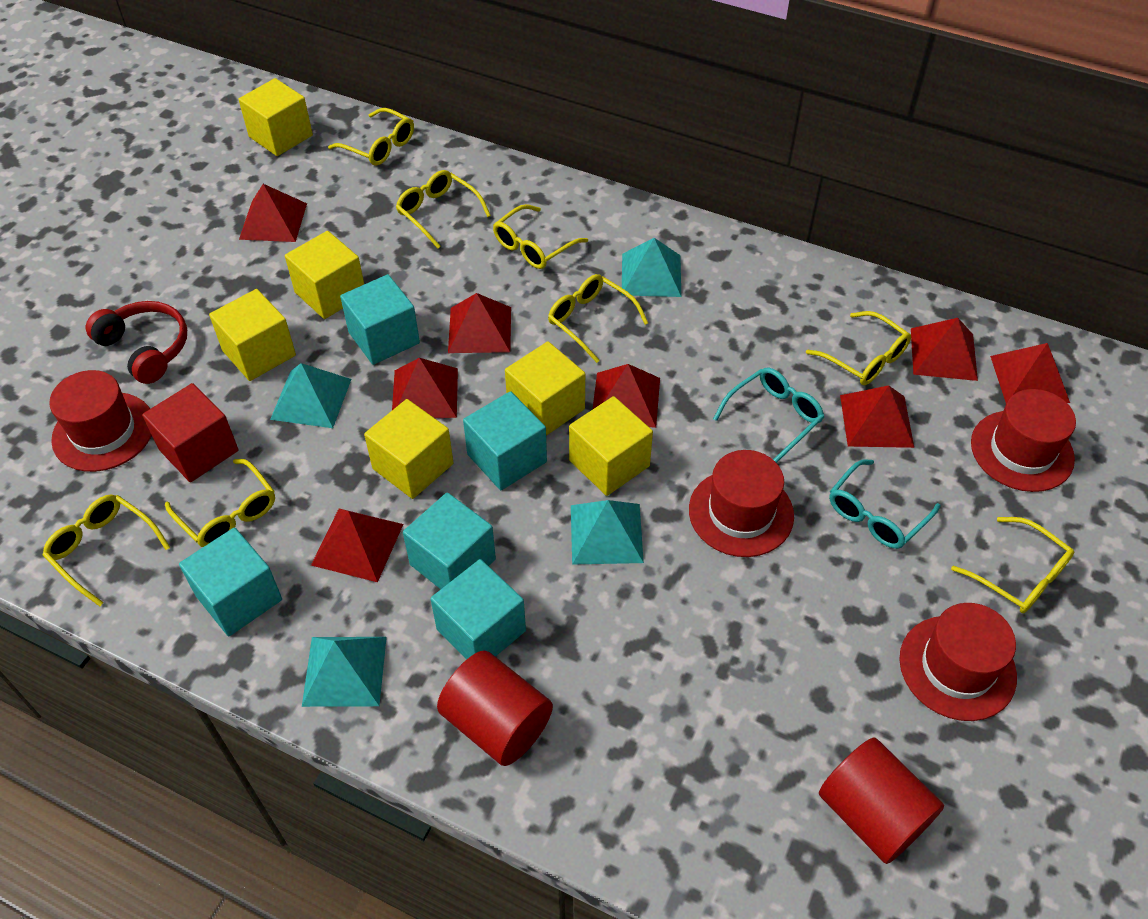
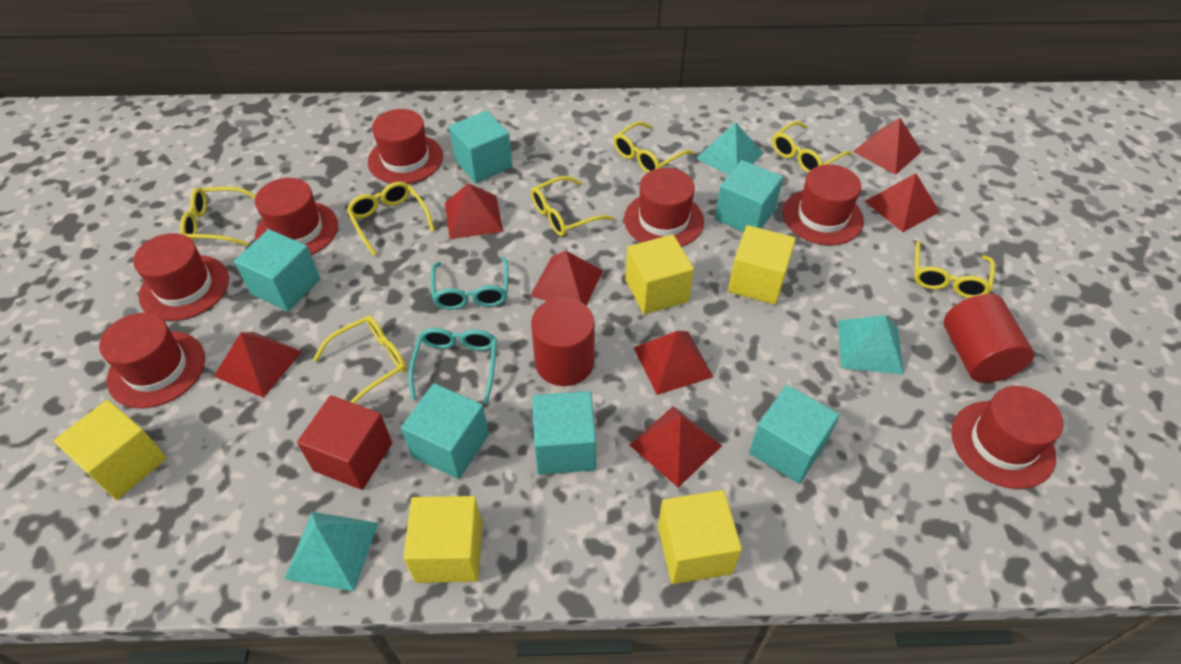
red hat: 4 -> 7
red headphones: 1 -> 0
red pyramid: 8 -> 7
turquoise cube: 5 -> 6
turquoise pyramid: 4 -> 3
yellow cube: 6 -> 5
yellow glasses: 8 -> 7

